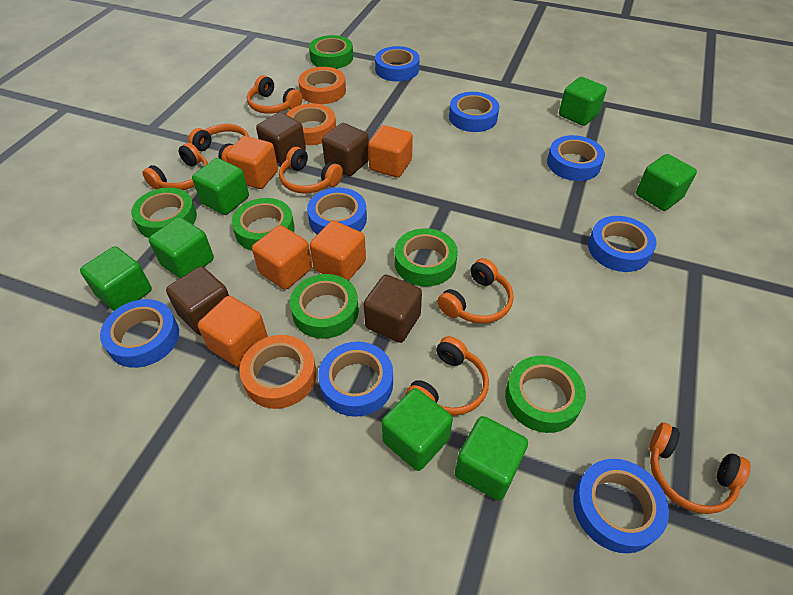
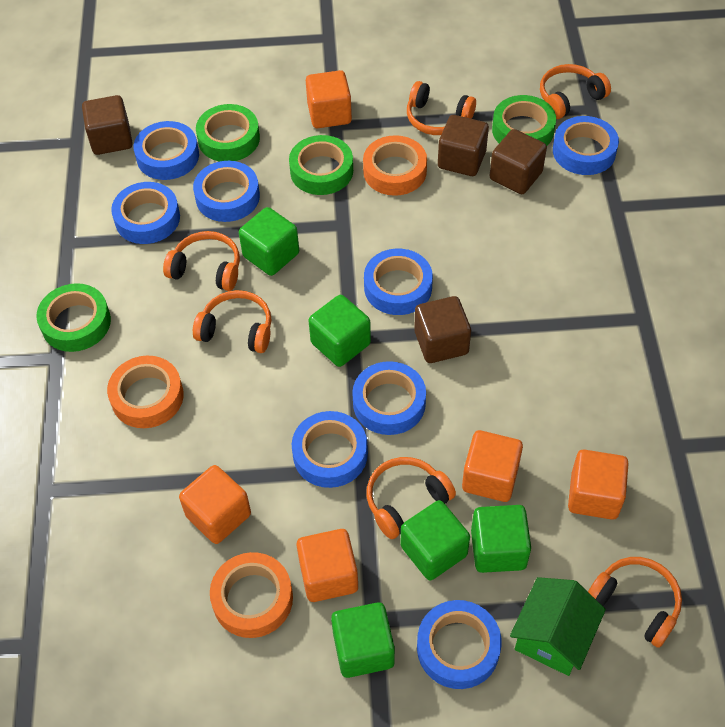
green cube: 7 -> 5
green house: 0 -> 1
green tape: 6 -> 4
orange headphones: 7 -> 6

